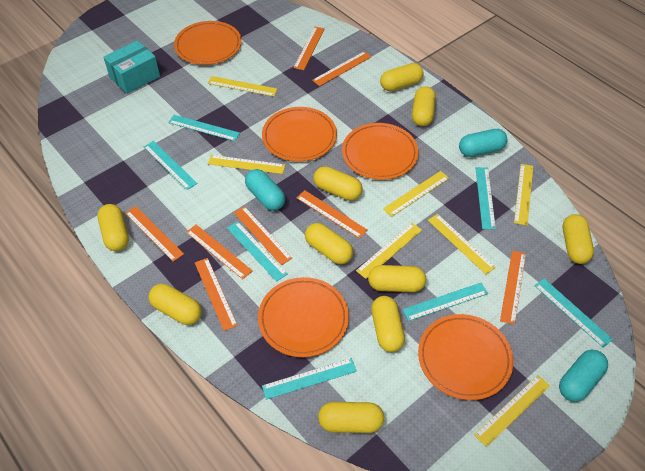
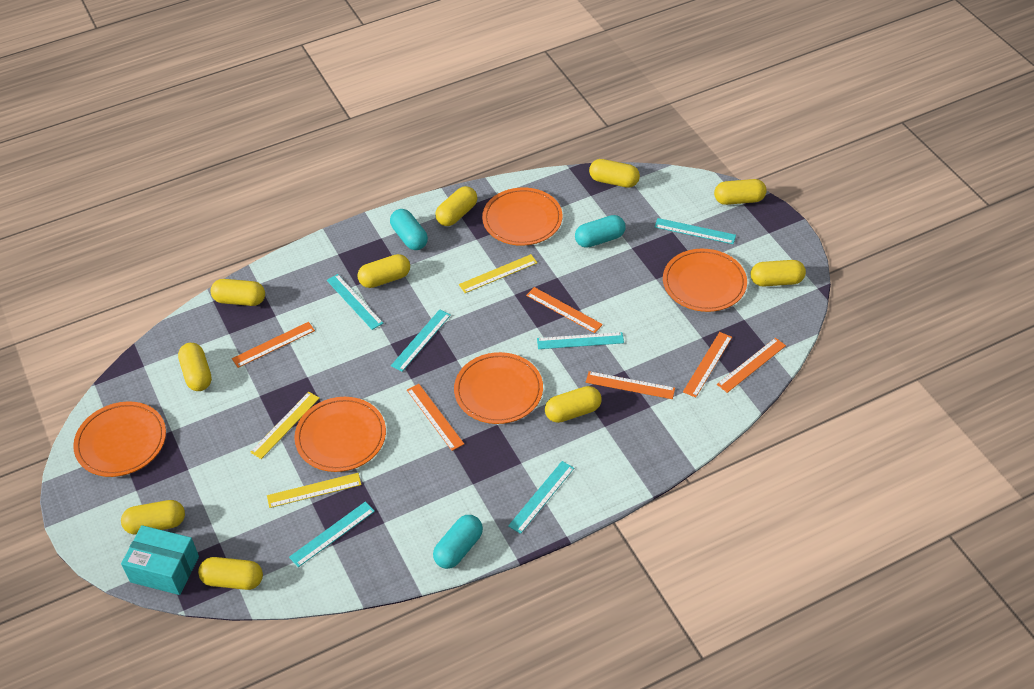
orange ruler: 8 -> 6
turquoise ruler: 7 -> 6
yellow ruler: 7 -> 3

